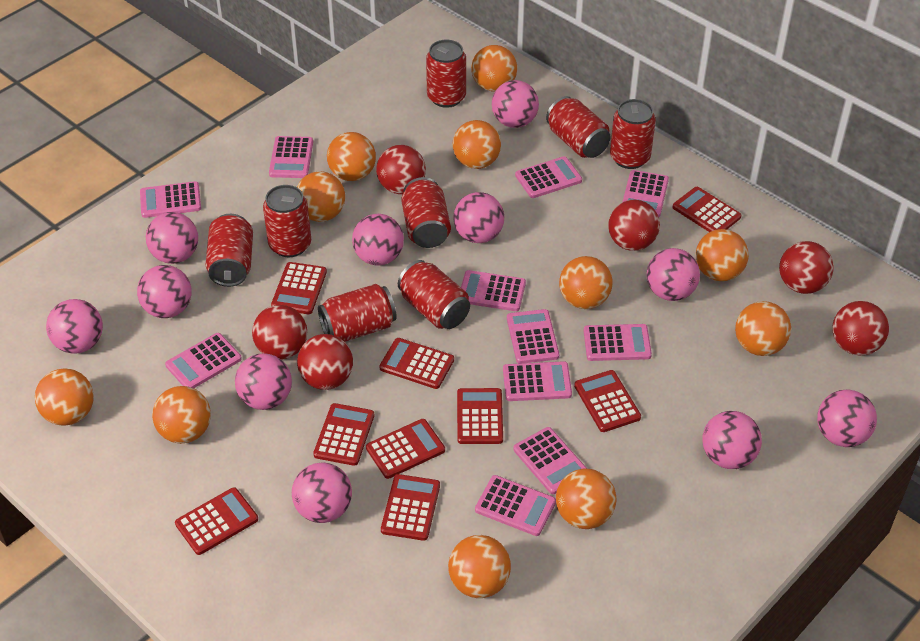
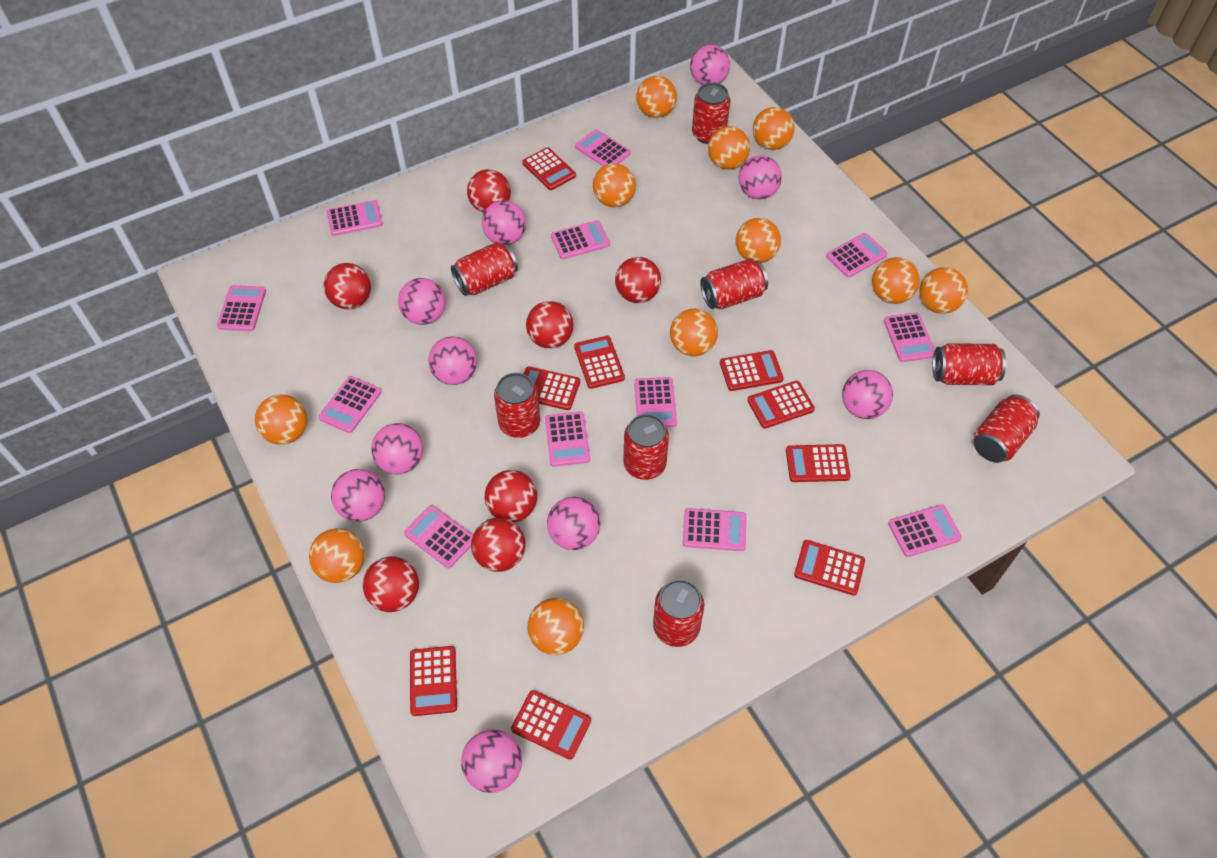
pink ball: 11 -> 10
pink calculator: 11 -> 12
red ball: 6 -> 7

